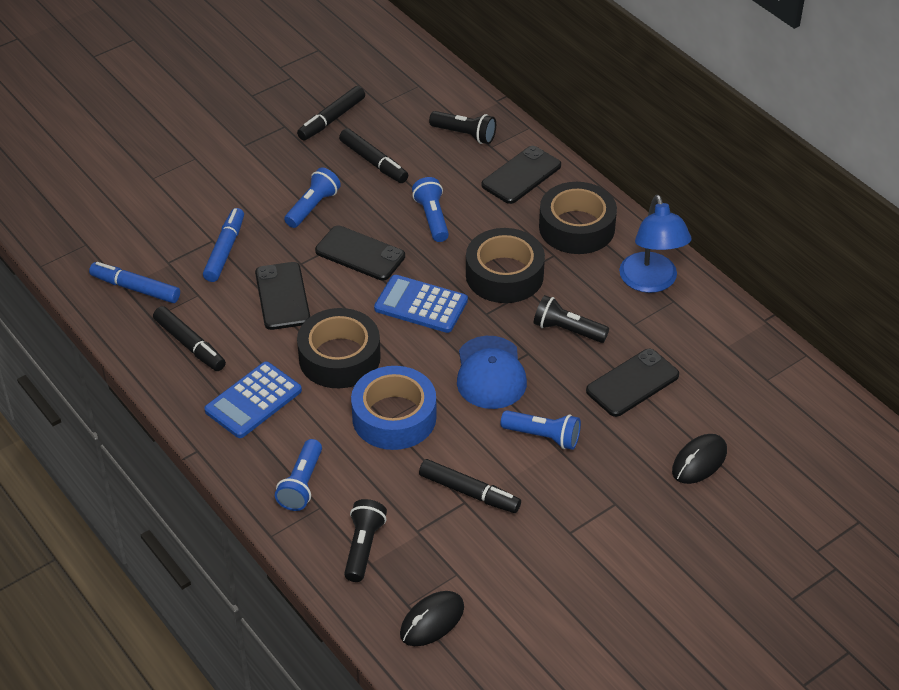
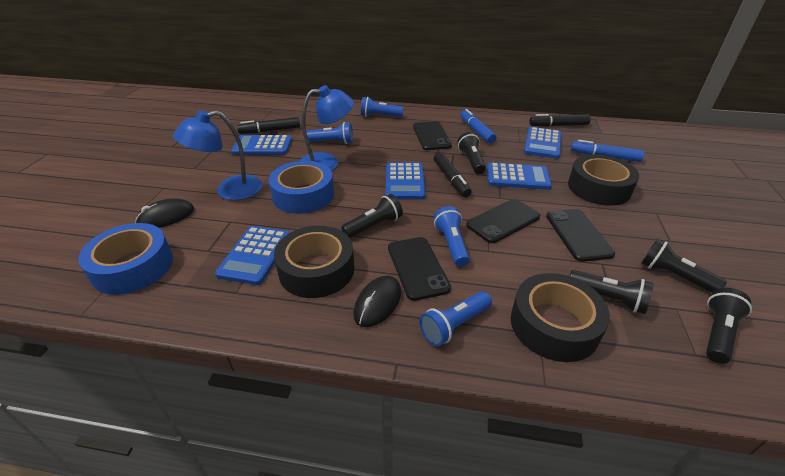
black flashlight: 3 -> 5
black marker: 4 -> 3
blue calculator: 2 -> 5
blue cap: 1 -> 0
blue lamp: 1 -> 2
blue tape: 1 -> 2

